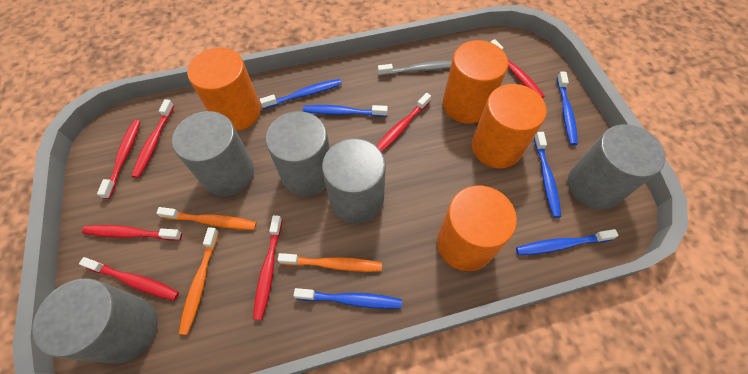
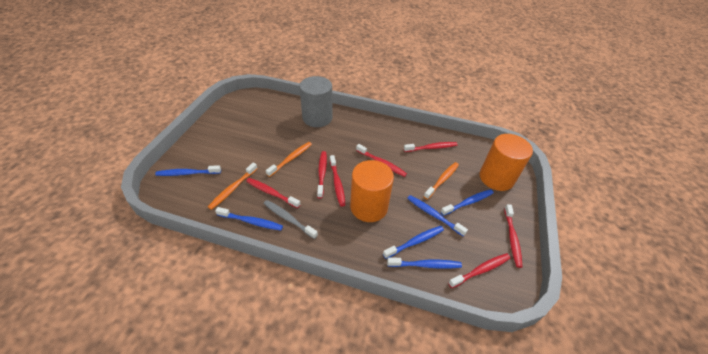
grey cylinder: 5 -> 1
orange cylinder: 4 -> 2

